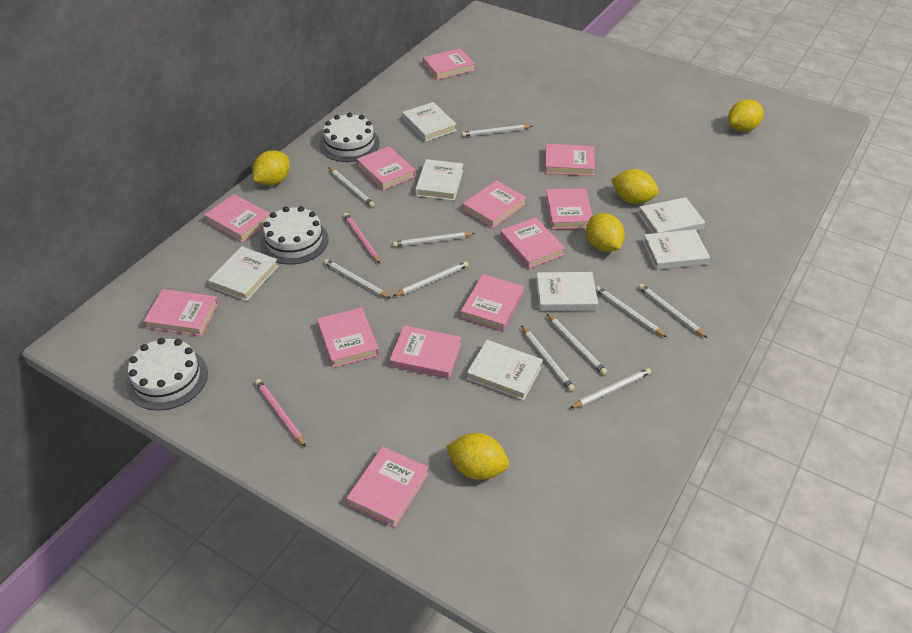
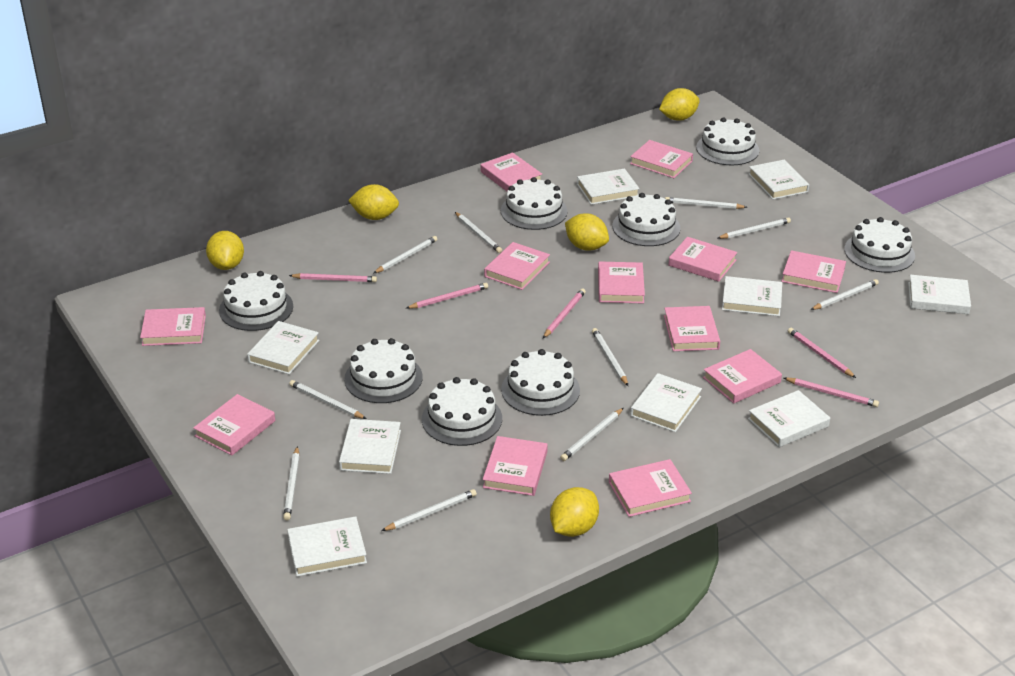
pink pencil: 2 -> 5
white book: 7 -> 9
white cake: 3 -> 8

